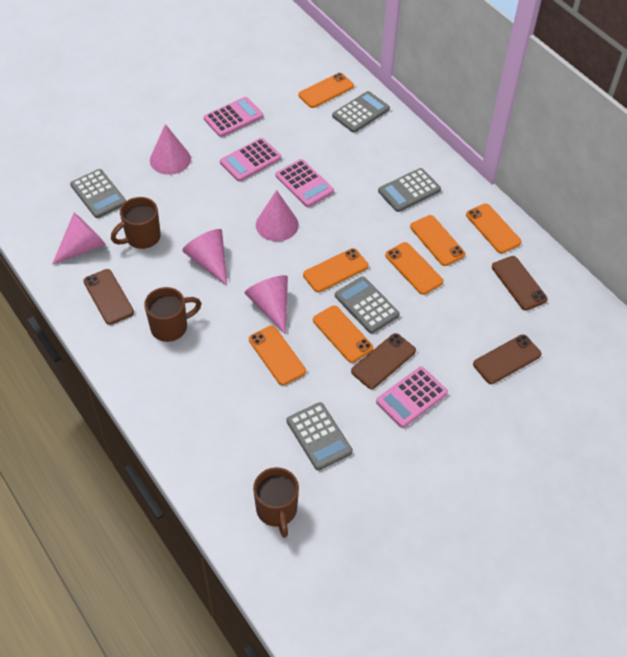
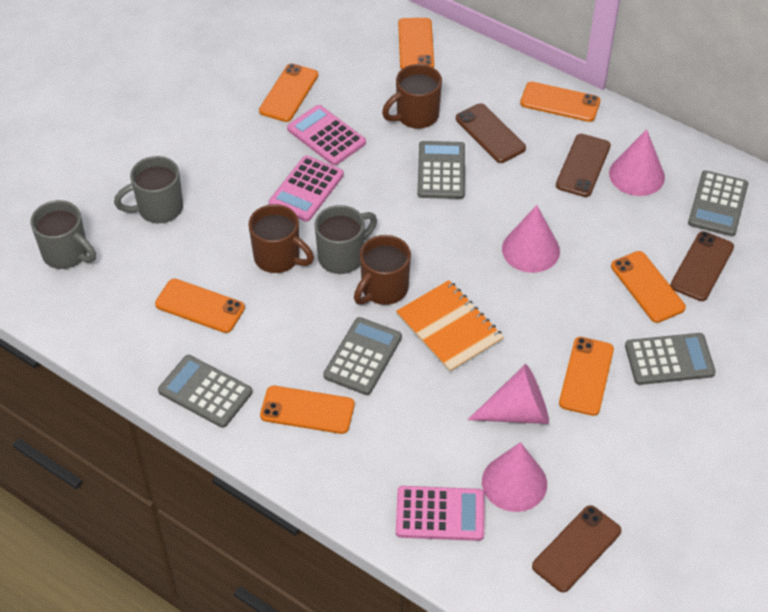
grey mug: 0 -> 3
orange notebook: 0 -> 1
pink calculator: 4 -> 3
pink cone: 5 -> 4

